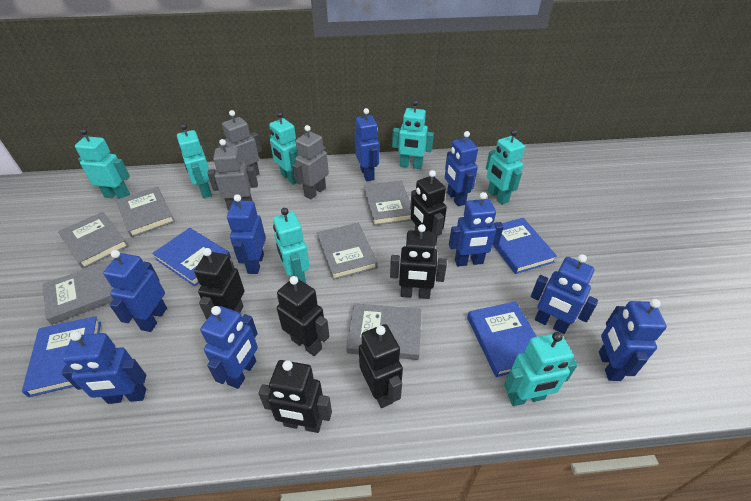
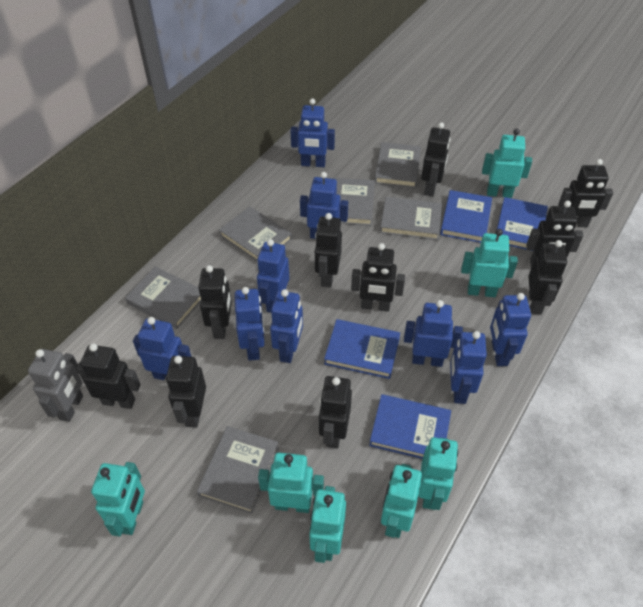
black robot: 6 -> 10
grey robot: 3 -> 1

